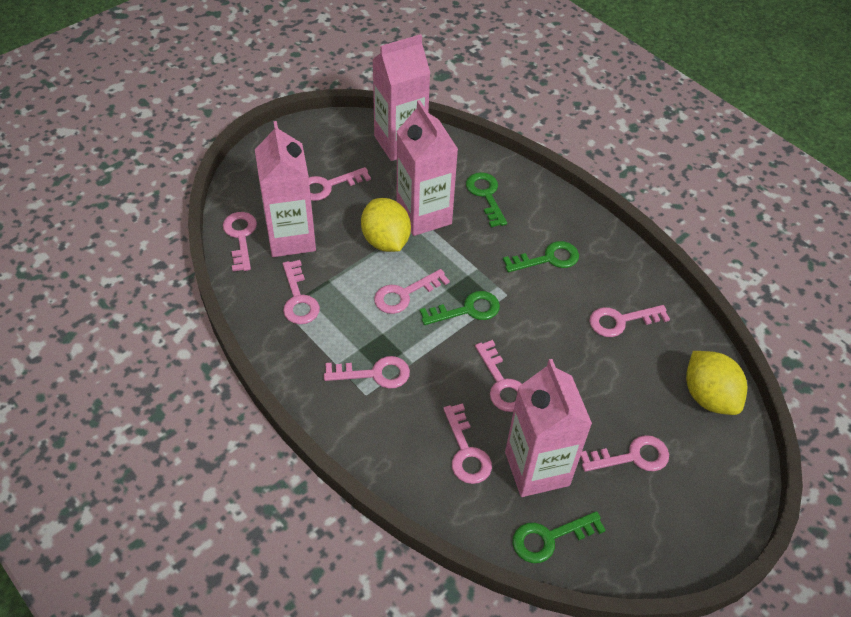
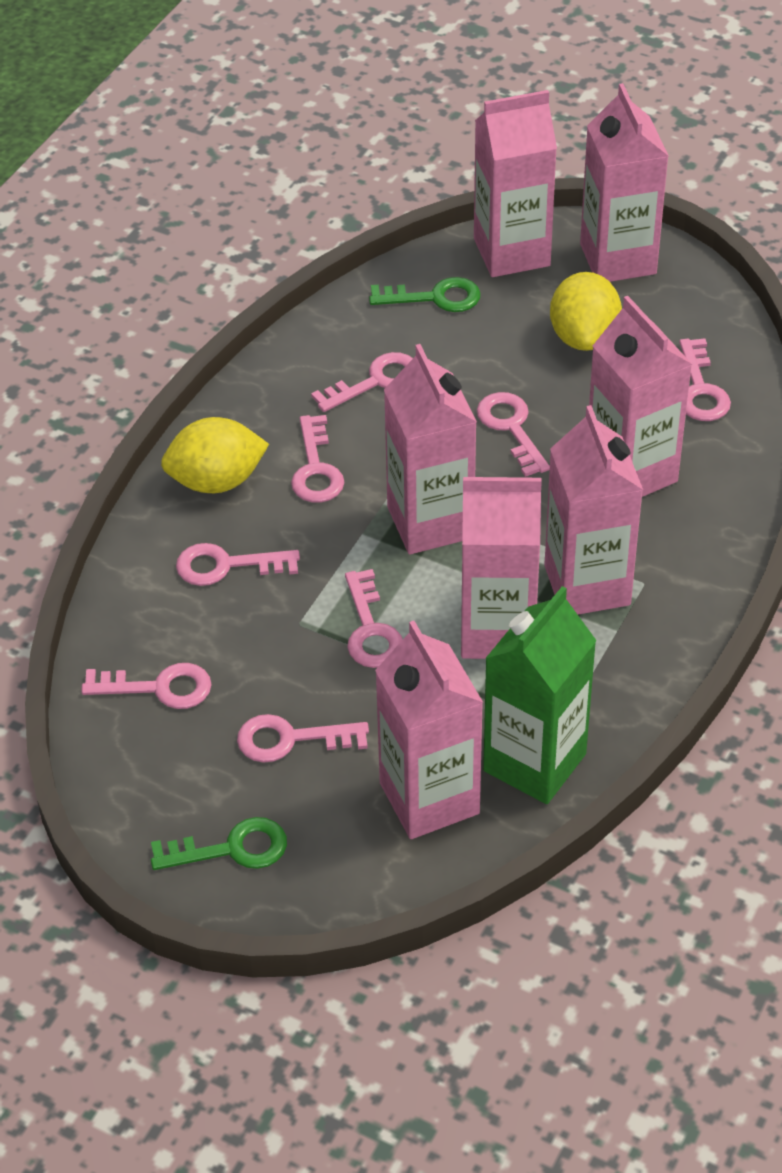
green carton: 0 -> 1
green key: 4 -> 2
pink carton: 4 -> 7
pink key: 9 -> 8

